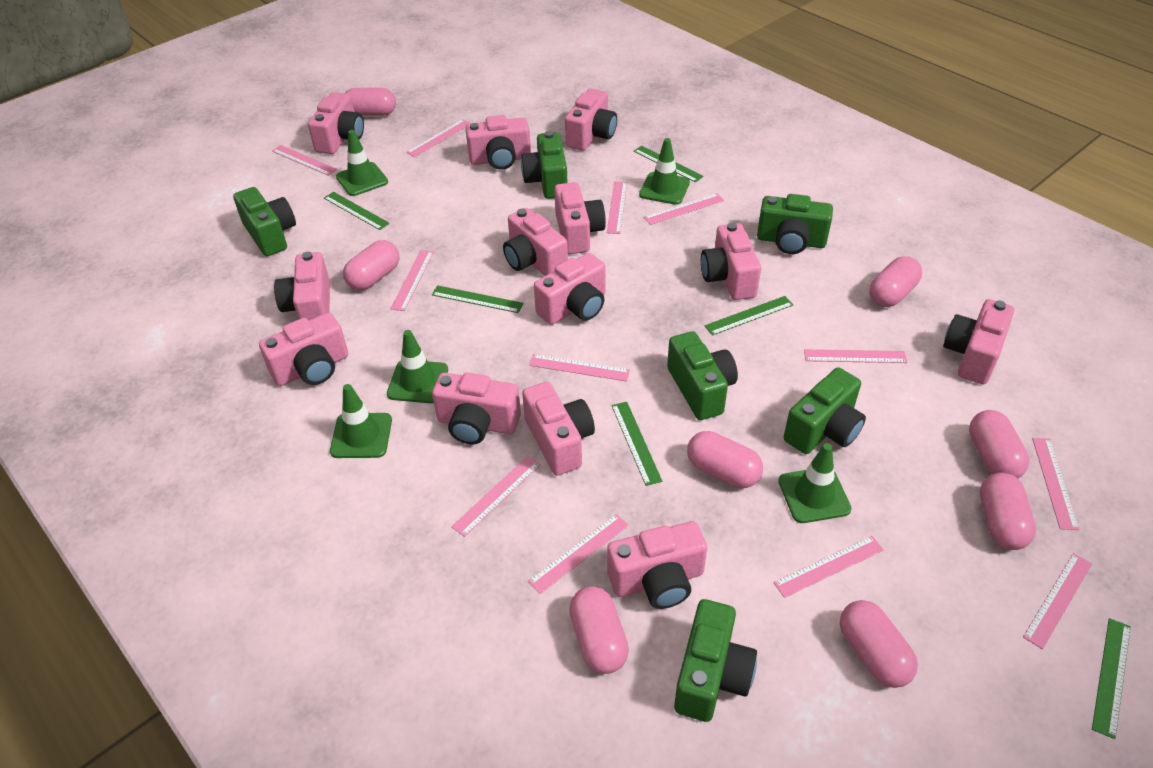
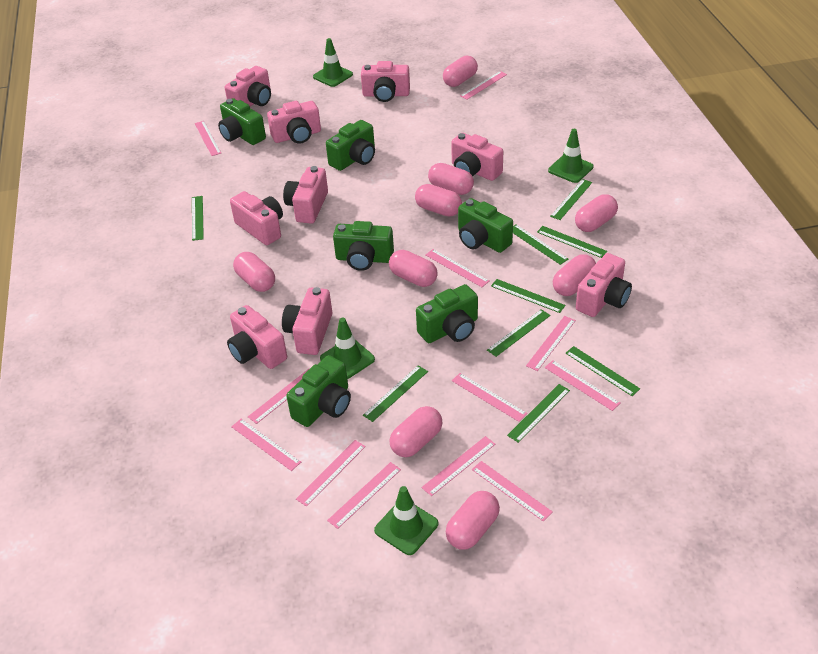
green ruler: 6 -> 9
green traffic cone: 5 -> 4
pink camera: 13 -> 9
pink capsule: 8 -> 9

